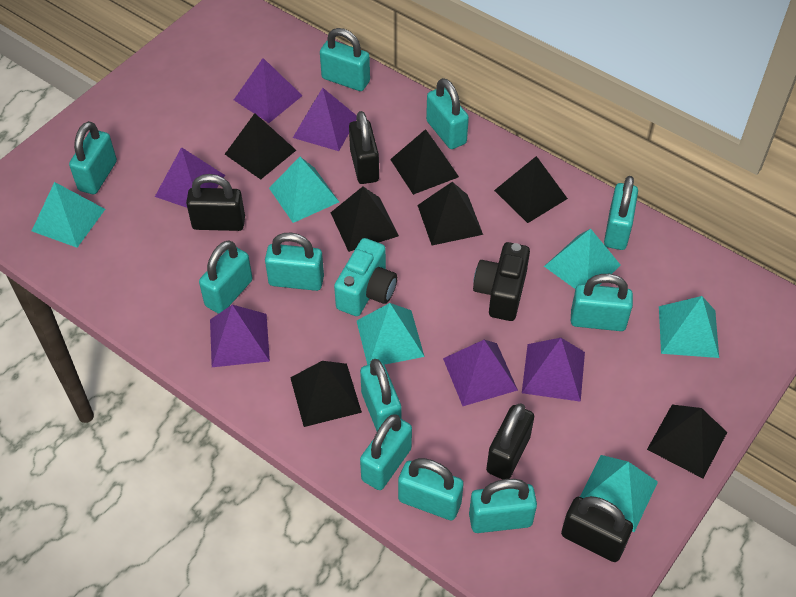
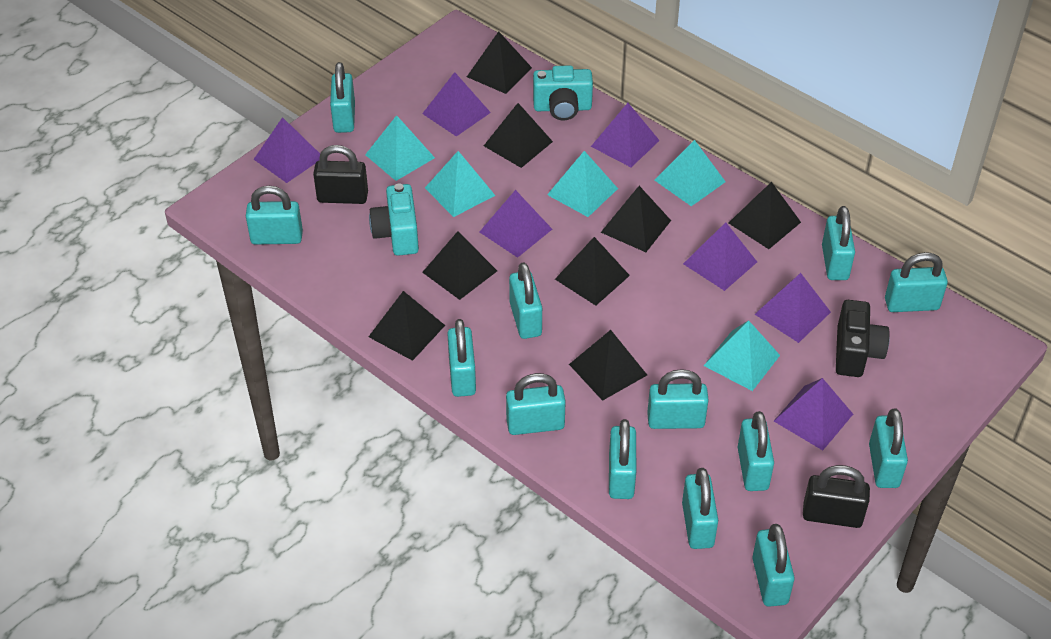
black padlock: 4 -> 2
black pyramid: 7 -> 8
purple pyramid: 6 -> 7
turquoise camera: 1 -> 2
turquoise padlock: 11 -> 13
turquoise pyramid: 6 -> 5

